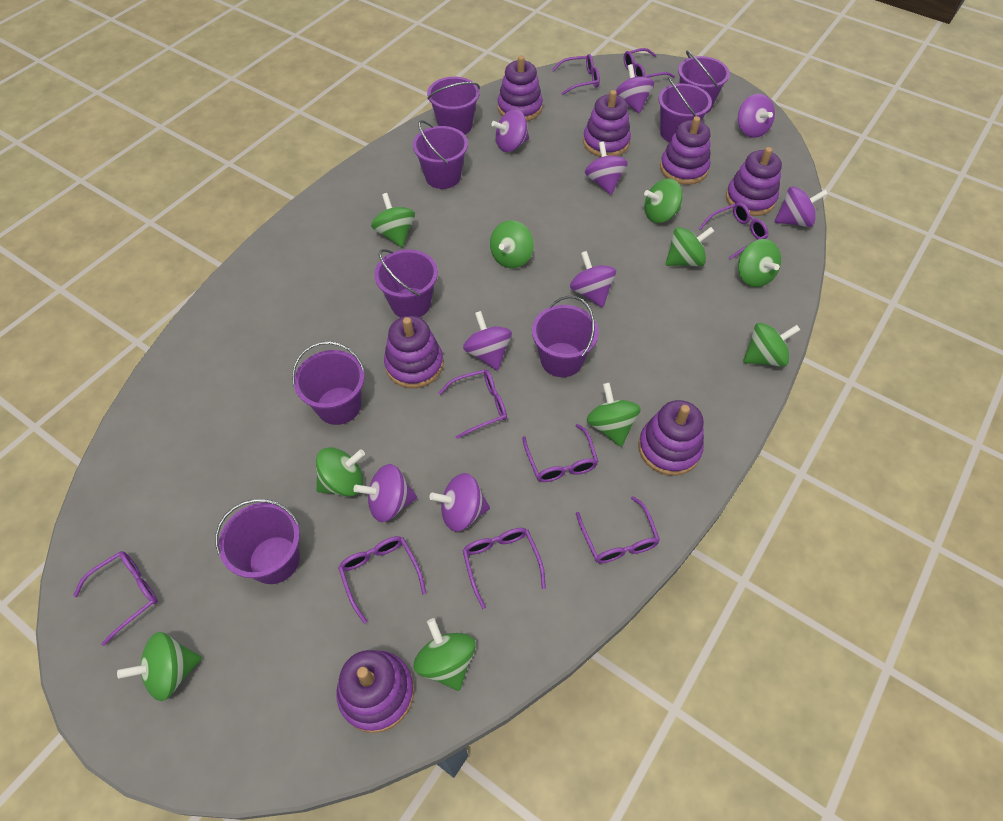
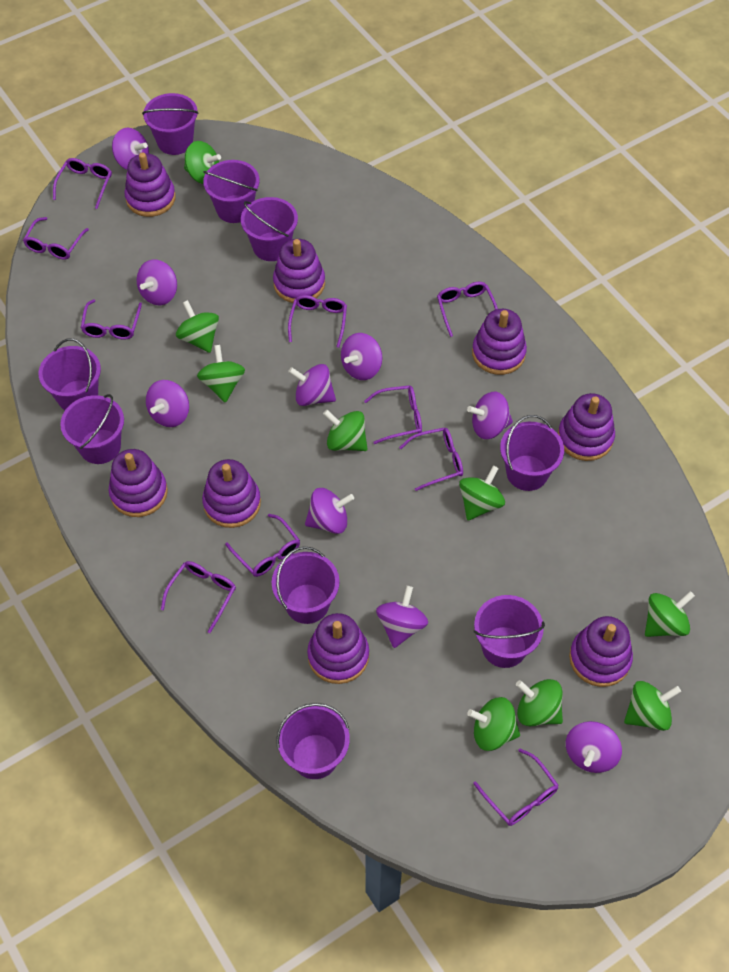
green spinning top: 10 -> 9
purple bucket: 8 -> 9
purple glasses: 9 -> 10
purple stacking toy: 7 -> 8

